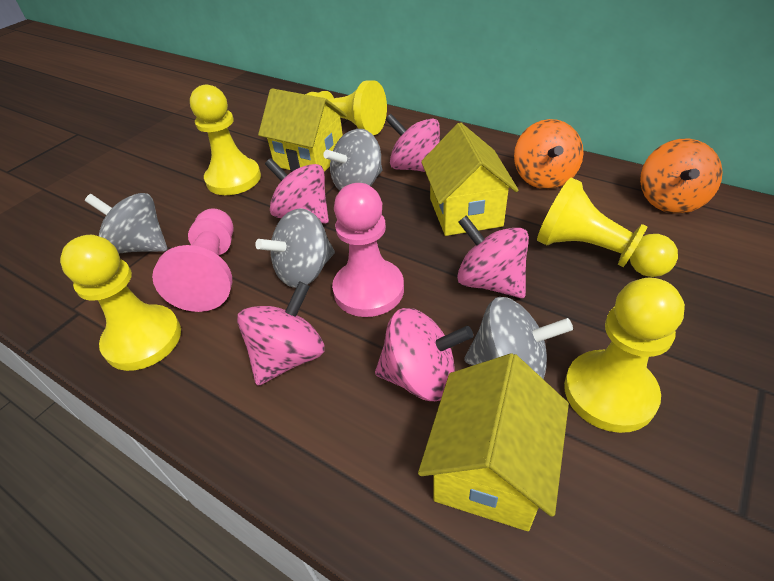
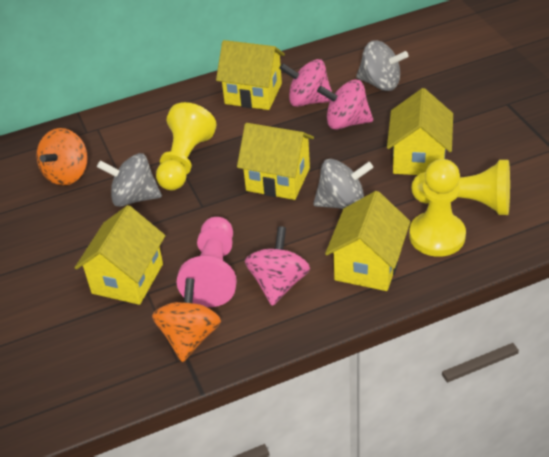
grey spinning top: 4 -> 3
pink pawn: 2 -> 1
pink spinning top: 5 -> 3
yellow house: 3 -> 5
yellow pawn: 5 -> 3

